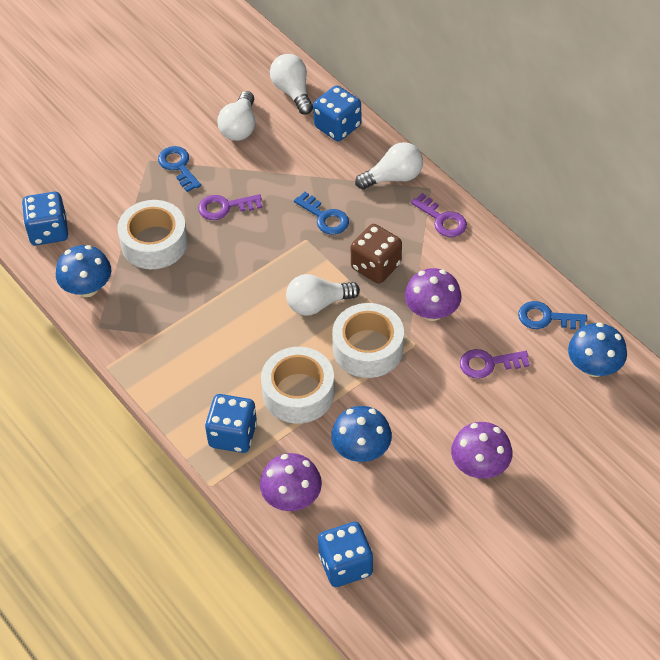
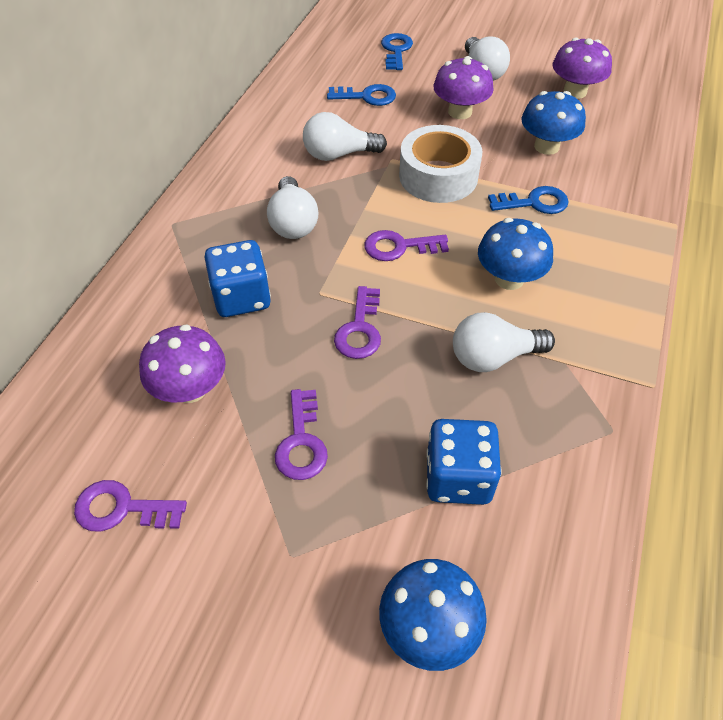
blue dice: 4 -> 2
brown dice: 1 -> 0
purple key: 3 -> 4
white tape: 3 -> 1

